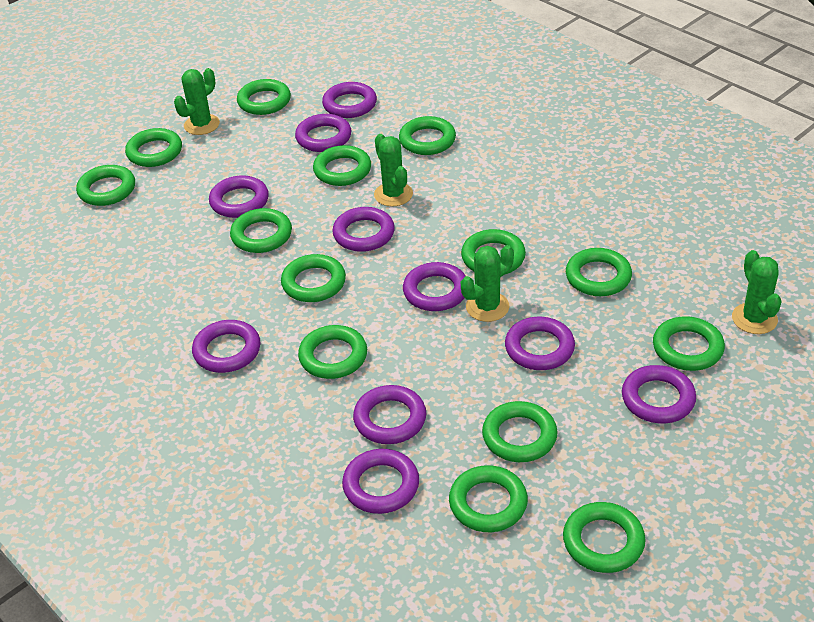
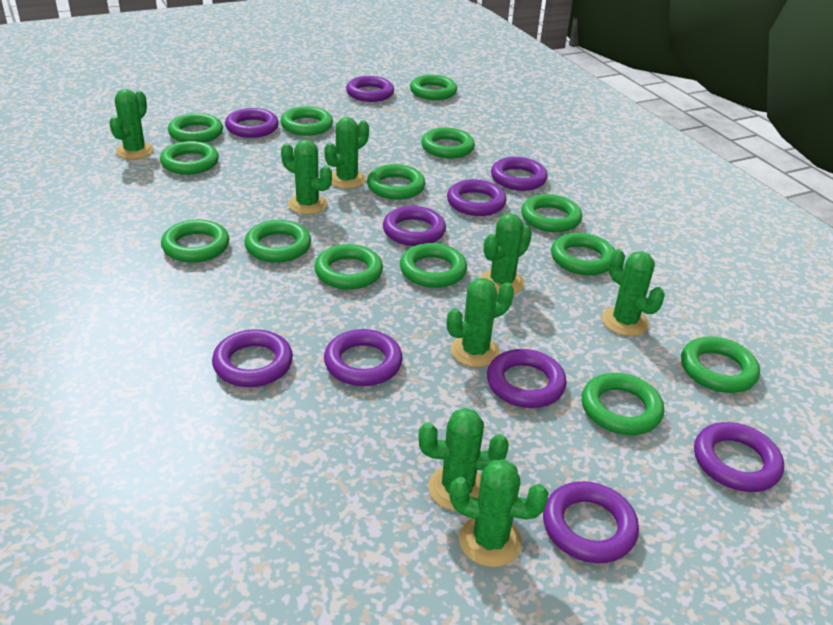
green cactus: 4 -> 8

